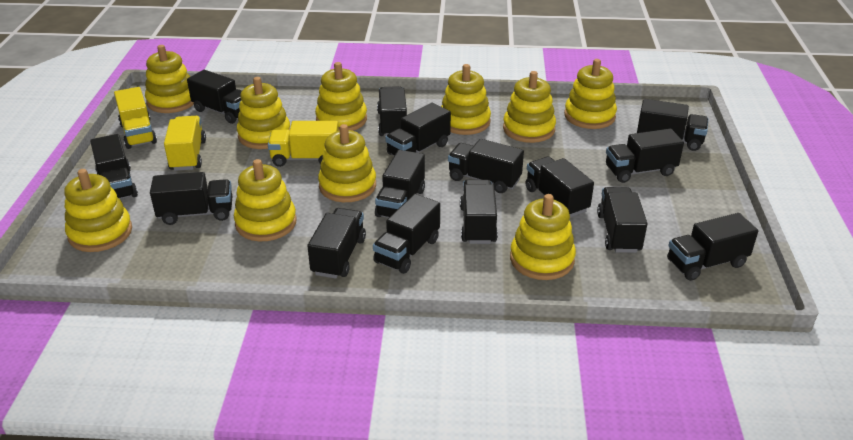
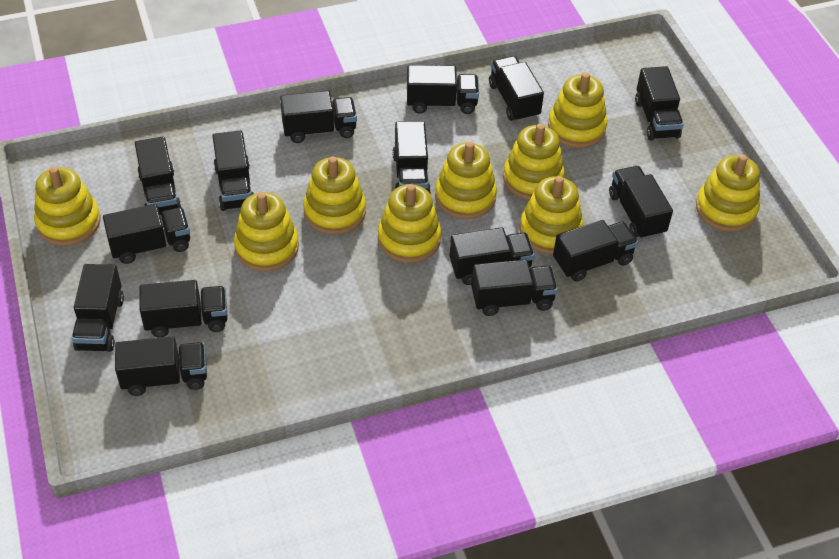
yellow stacking toy: 10 -> 9
yellow truck: 3 -> 0

